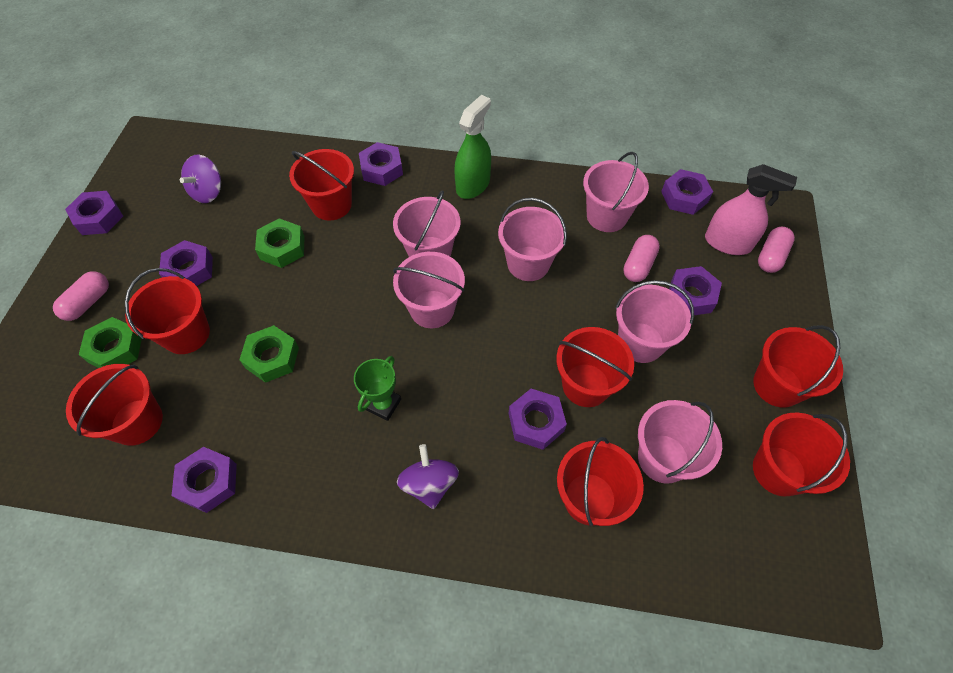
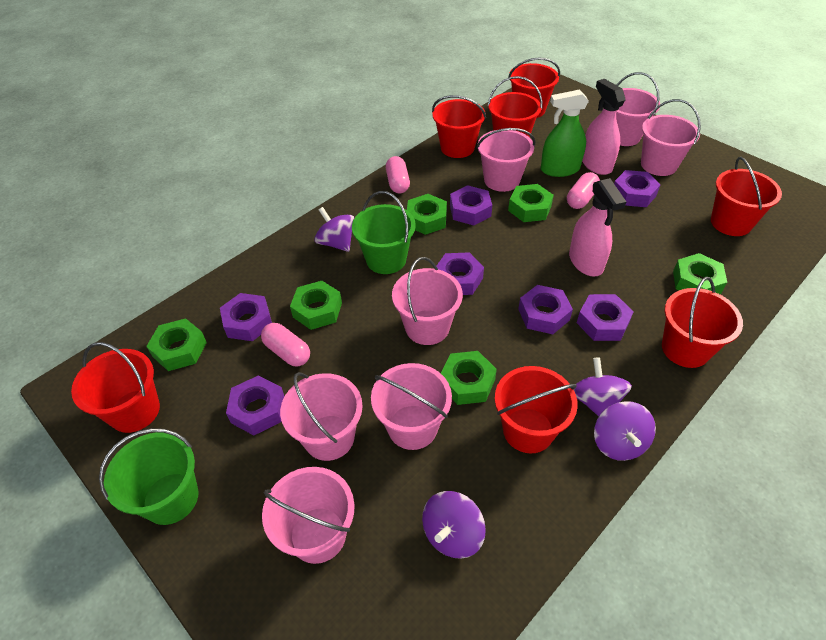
green bucket: 0 -> 2
green nut: 3 -> 6
green trophy: 1 -> 0
pink bucket: 6 -> 7
pink spray bottle: 1 -> 2
purple spinning top: 2 -> 4

